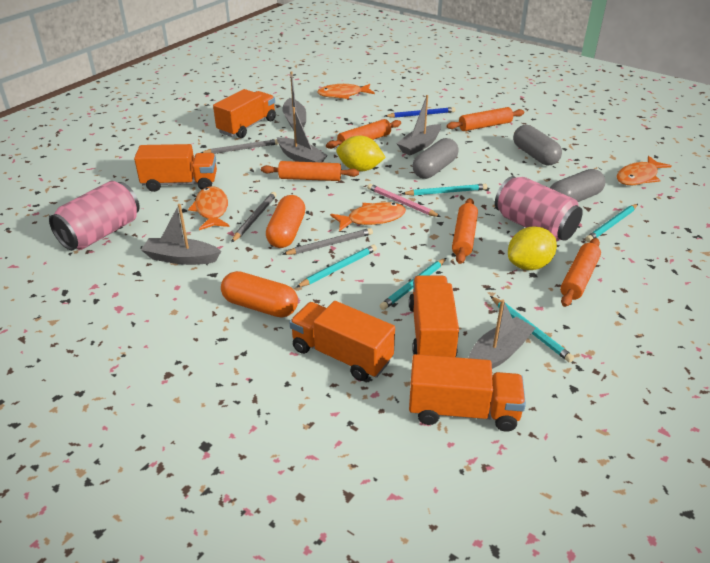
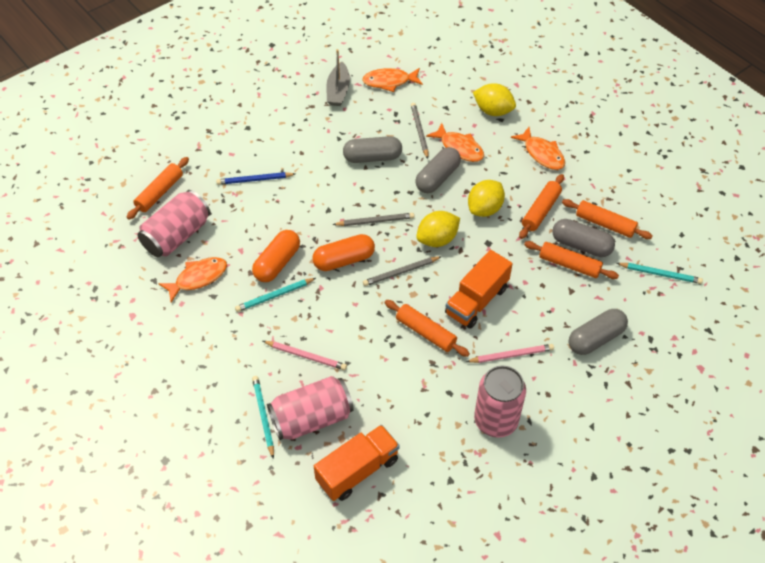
grey boat: 5 -> 1
grey capsule: 3 -> 4
orange truck: 5 -> 2
pink can: 2 -> 3
pink pencil: 1 -> 2
turquoise pencil: 5 -> 3
yellow lemon: 2 -> 3

